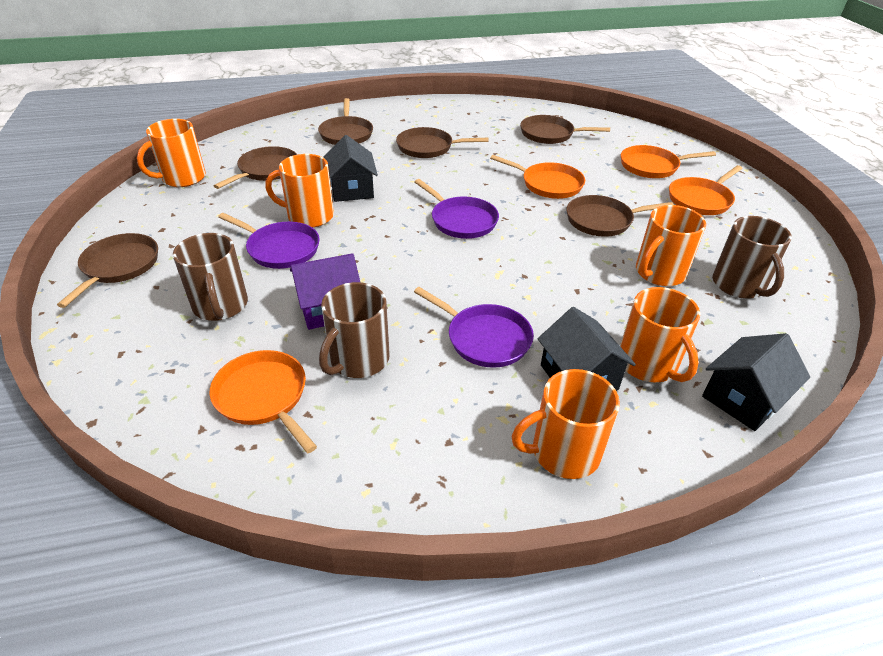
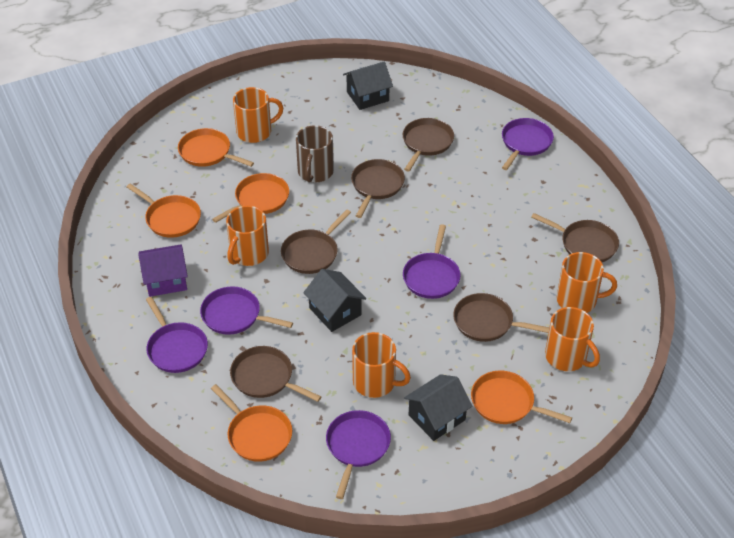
brown mug: 3 -> 1
orange pan: 4 -> 5
purple pan: 3 -> 5

